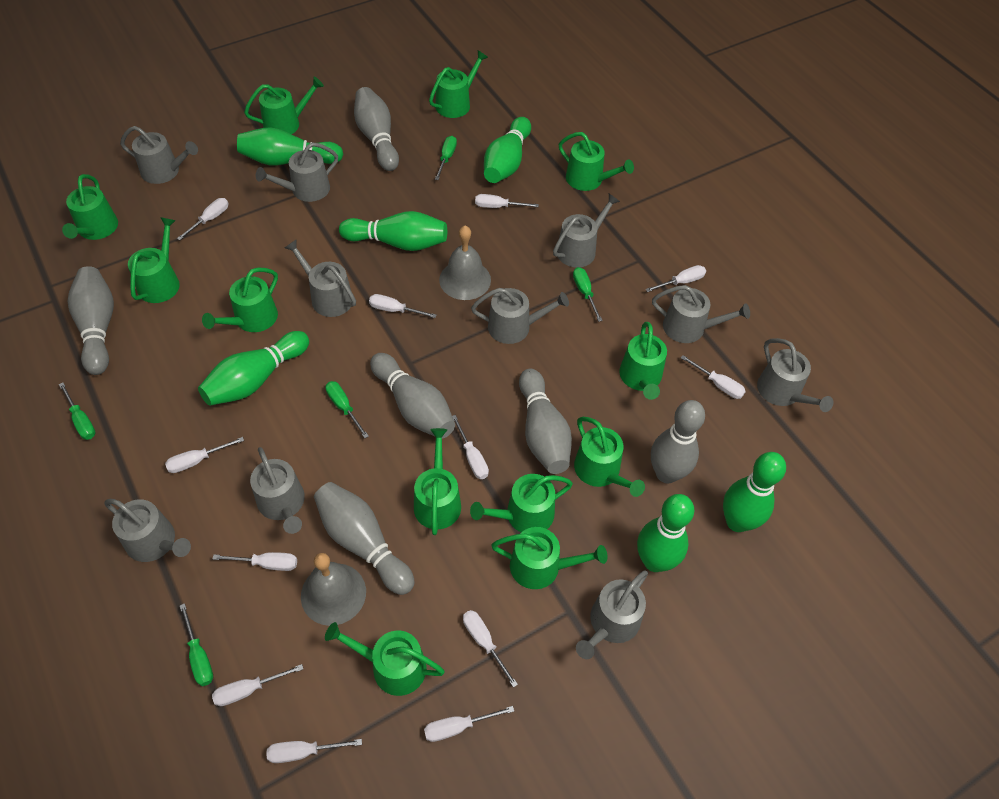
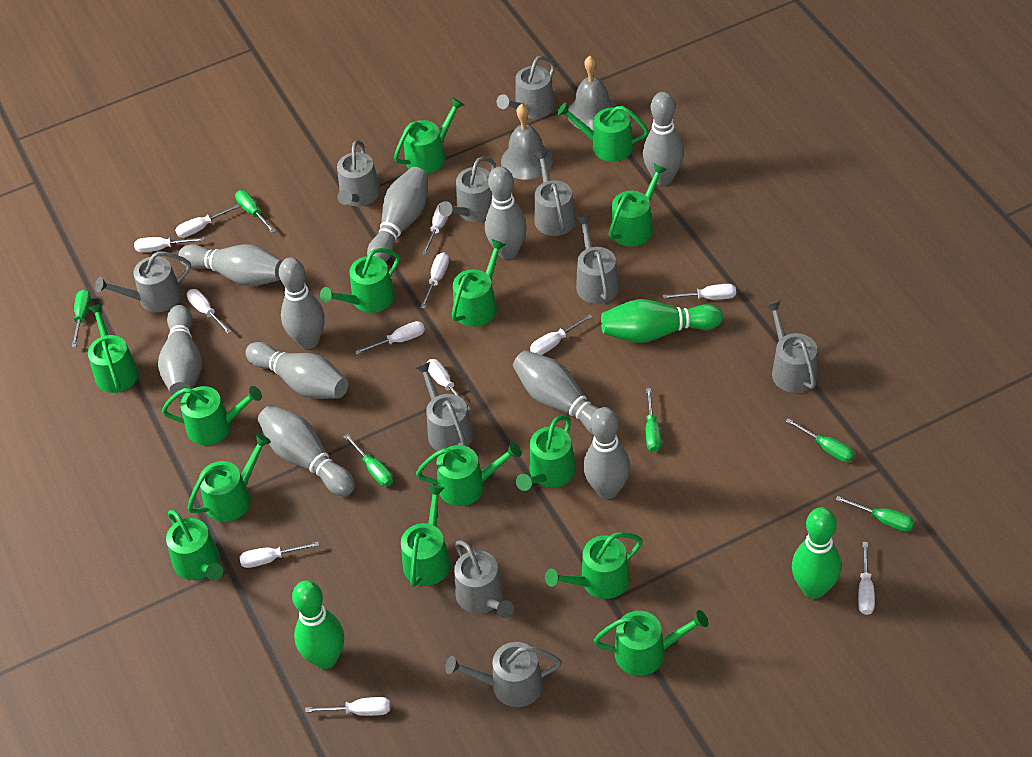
green bowling pin: 6 -> 3
green screwdriver: 5 -> 6
green watering can: 12 -> 14
grey bowling pin: 6 -> 10

